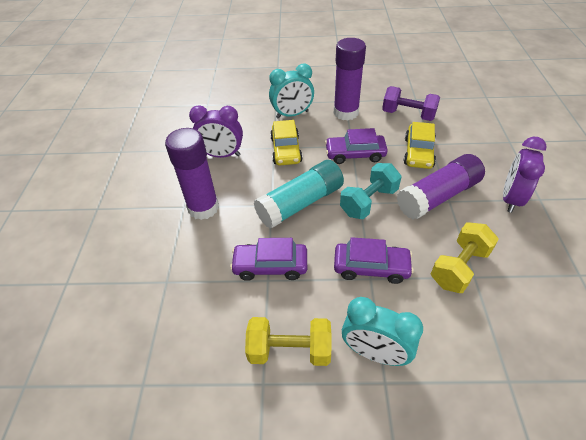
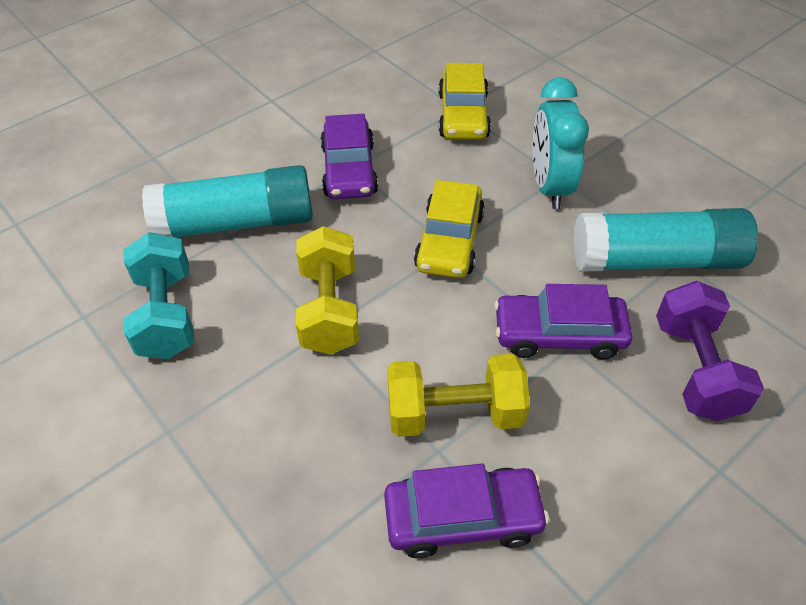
purple clock: 2 -> 0
purple glue stick: 3 -> 0
turquoise clock: 2 -> 1
turquoise glue stick: 1 -> 2

